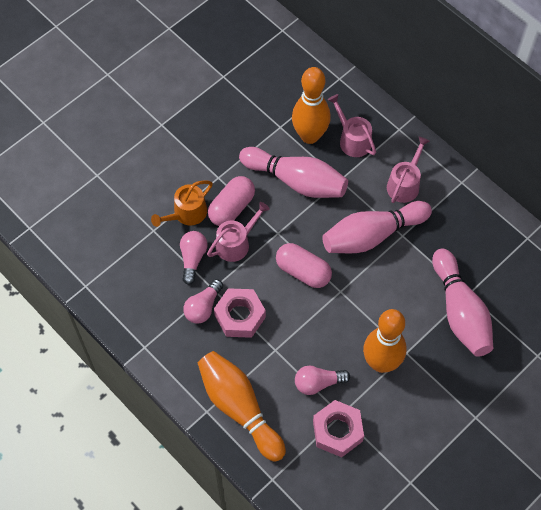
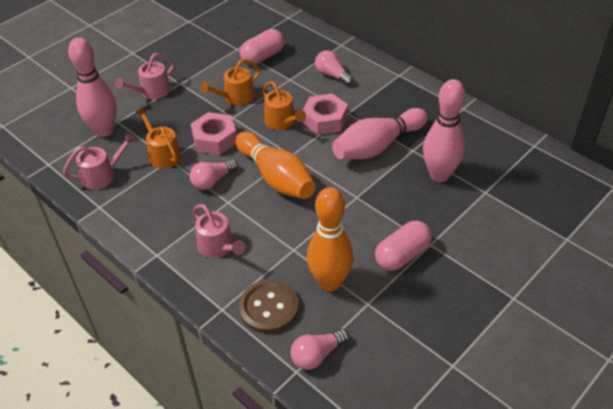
brown button: 0 -> 1
orange bowling pin: 3 -> 2
orange watering can: 1 -> 3

